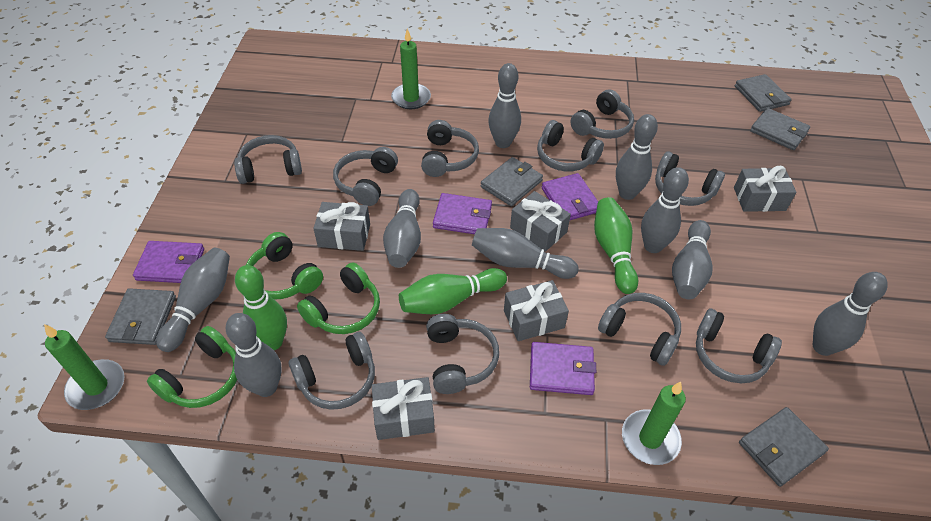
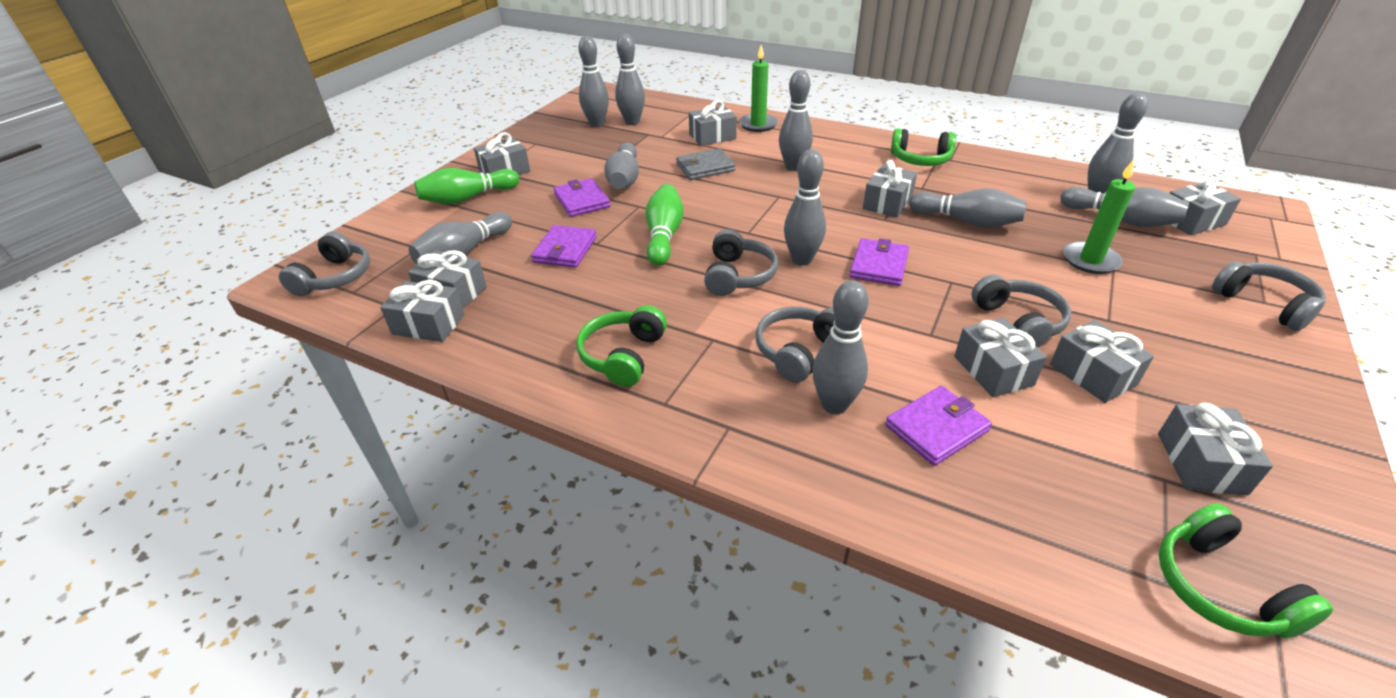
green bowling pin: 3 -> 2
green candle: 3 -> 2
grey bowling pin: 9 -> 10
grey gift: 5 -> 9
grey headphones: 10 -> 5
grey wallet: 5 -> 1

